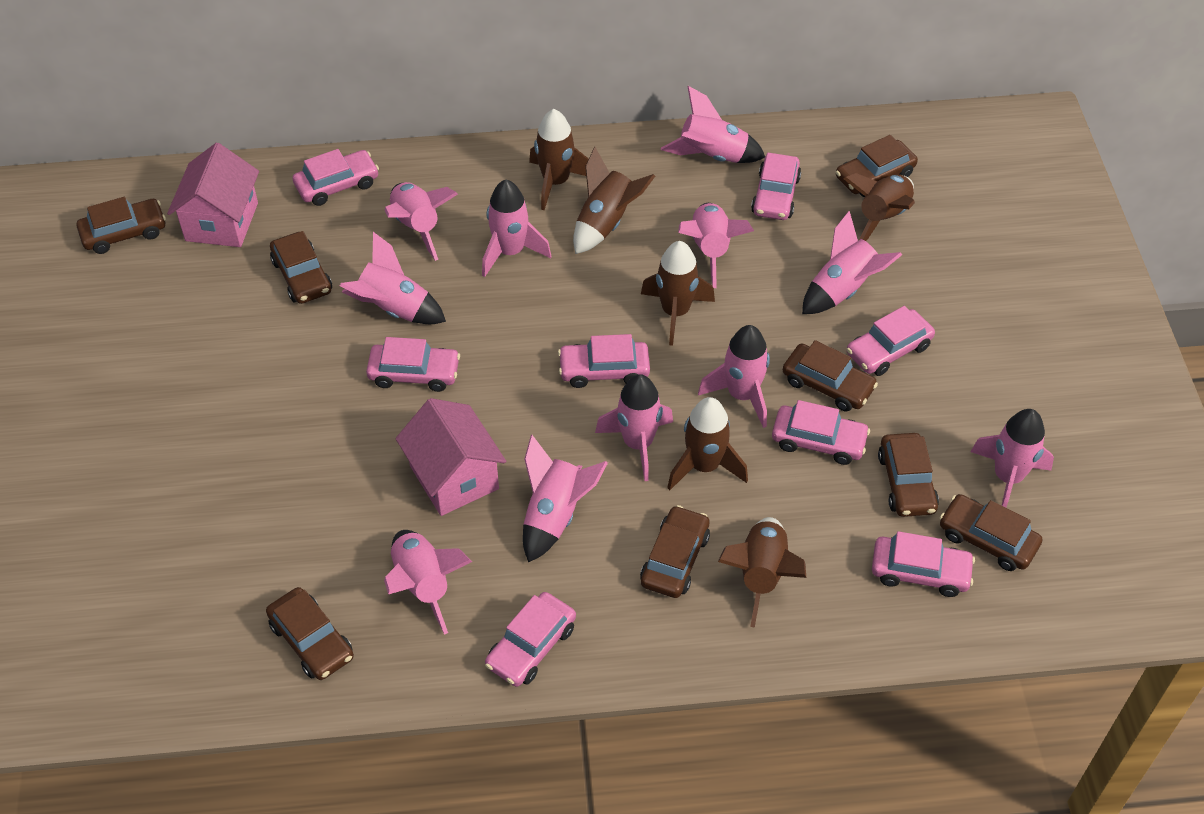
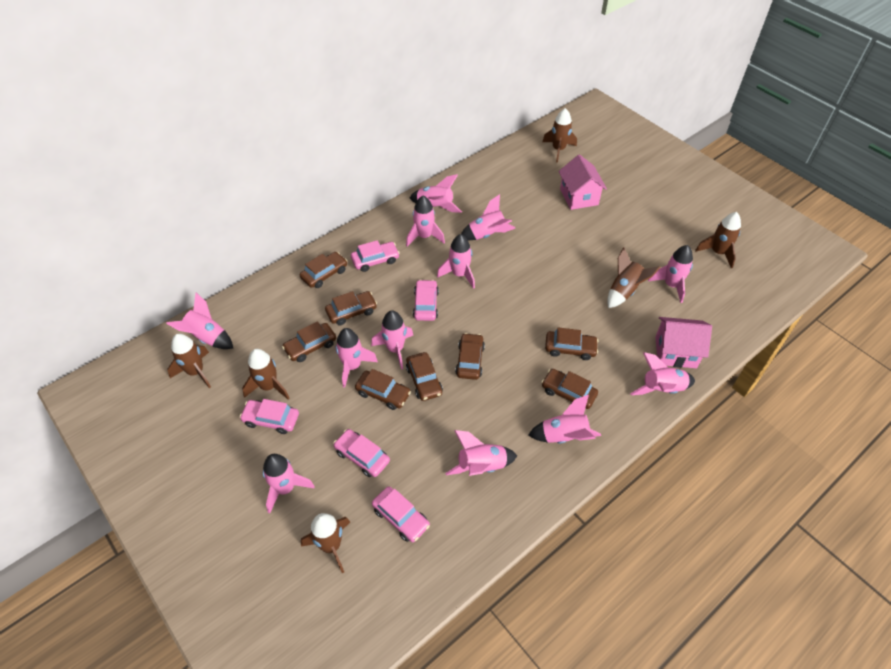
pink car: 8 -> 5
pink rocket: 11 -> 12

